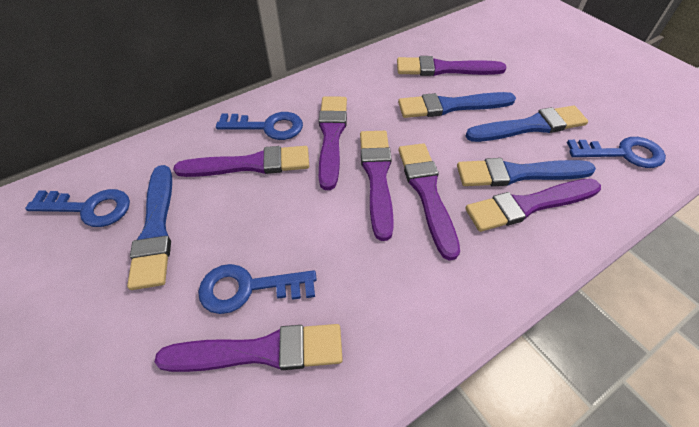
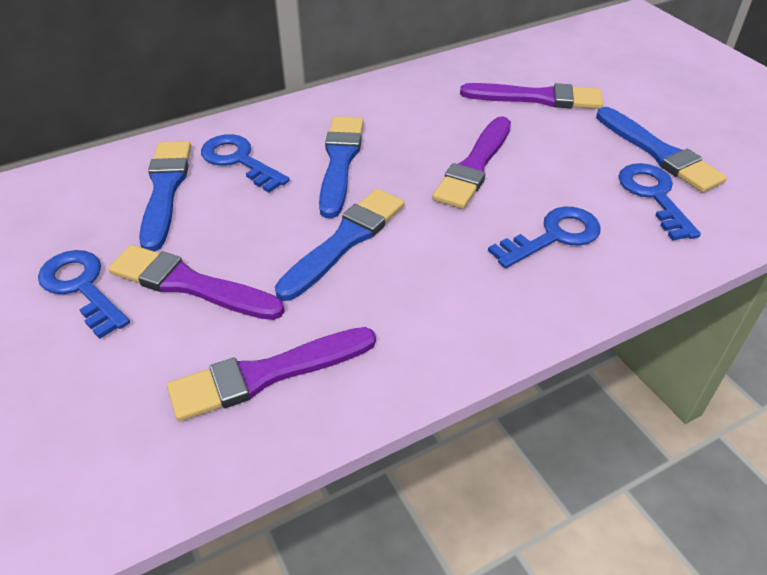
purple brush: 7 -> 4

